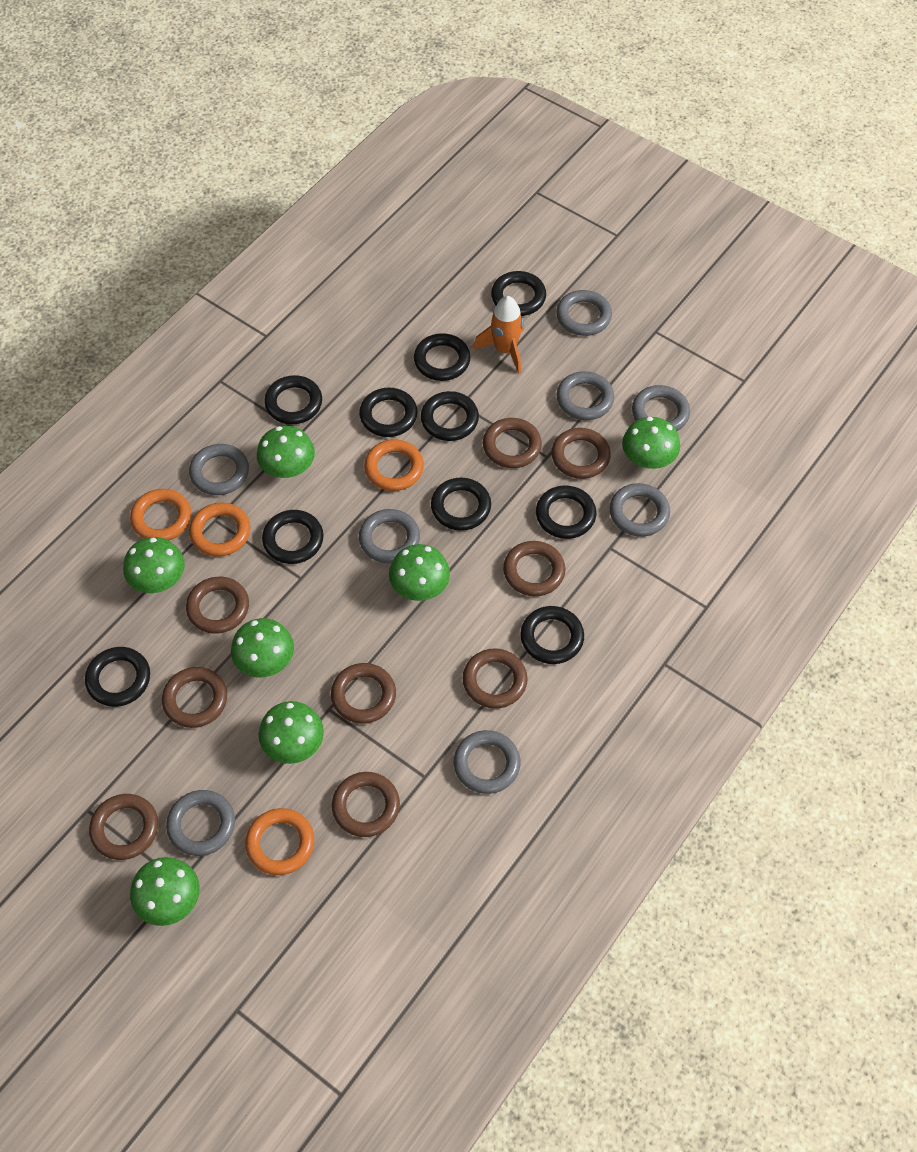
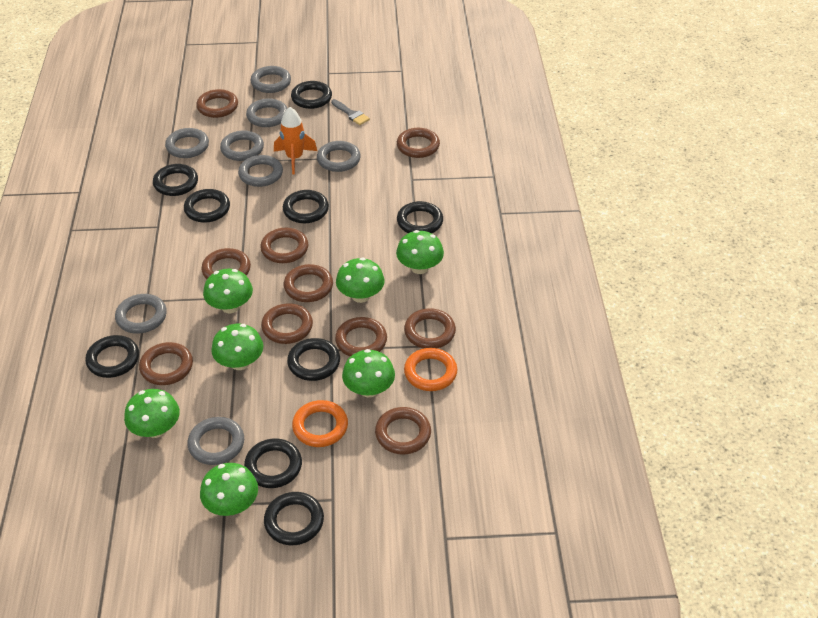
black ring: 10 -> 9
brown ring: 9 -> 10
grey brush: 0 -> 1
orange ring: 4 -> 2

